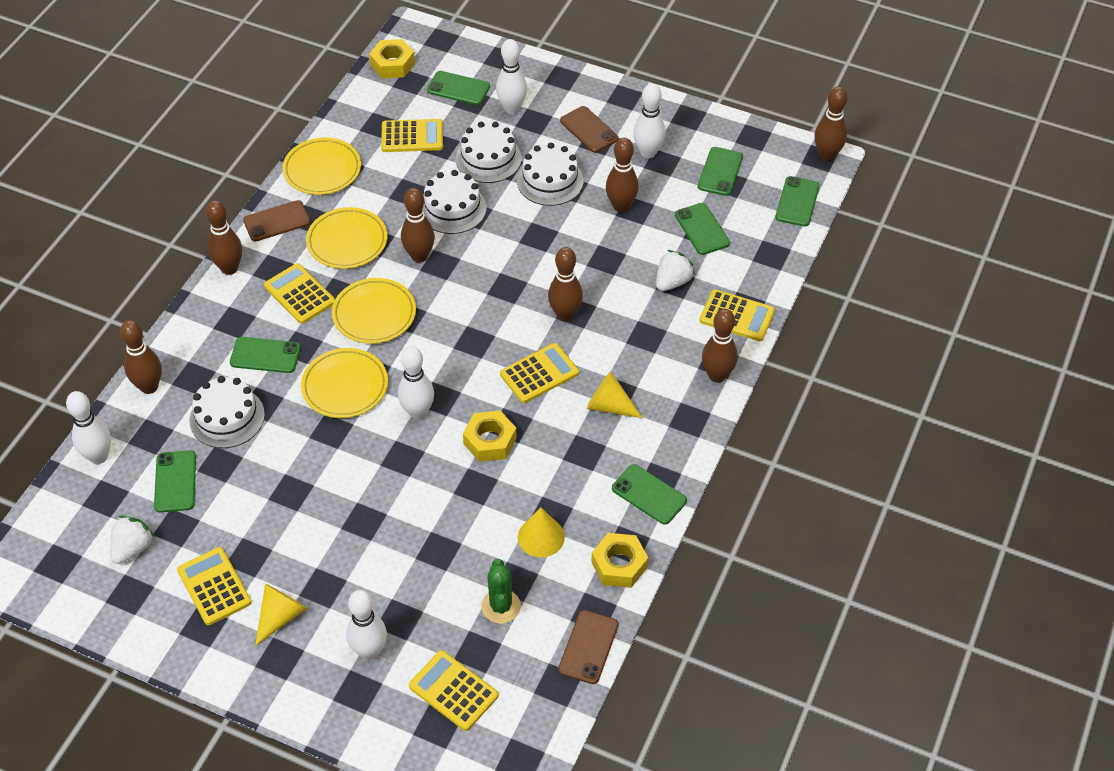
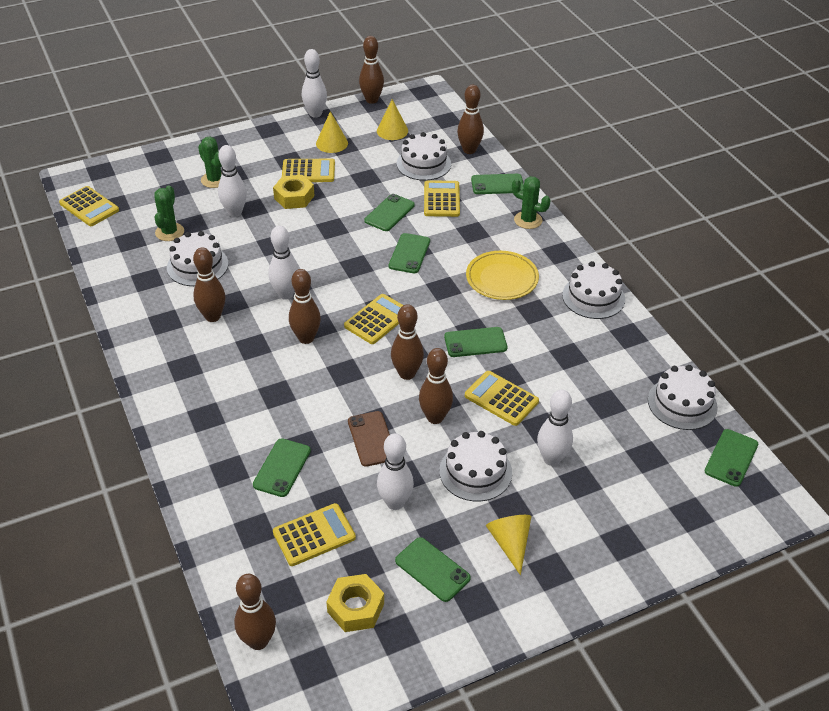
brown phone: 3 -> 1
green cactus: 1 -> 3
white cake: 4 -> 5
white strawberry: 2 -> 0
yellow nut: 3 -> 2
yellow plate: 4 -> 1

